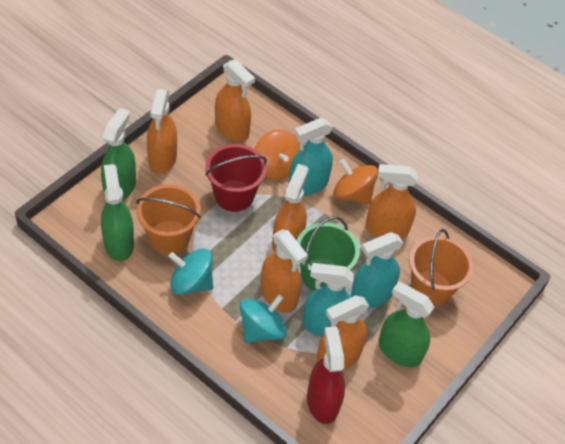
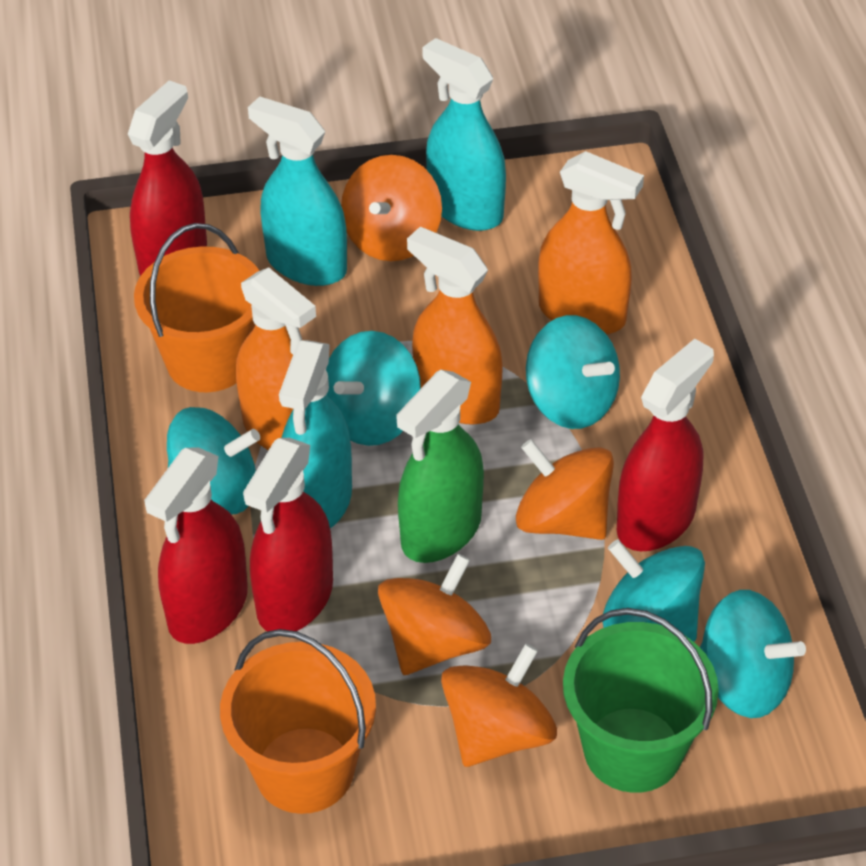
green spray bottle: 3 -> 1
orange spinning top: 2 -> 4
orange spray bottle: 6 -> 3
red bucket: 1 -> 0
red spray bottle: 1 -> 4
turquoise spinning top: 2 -> 5

